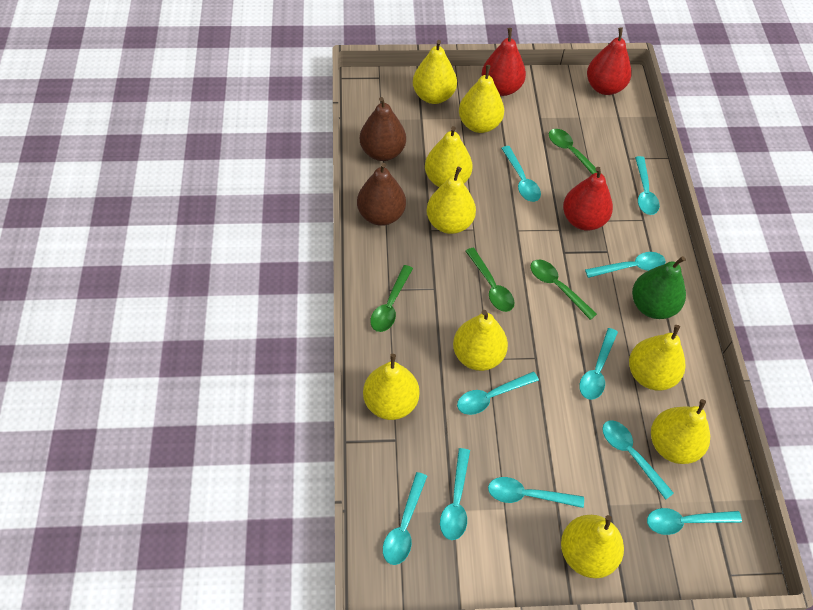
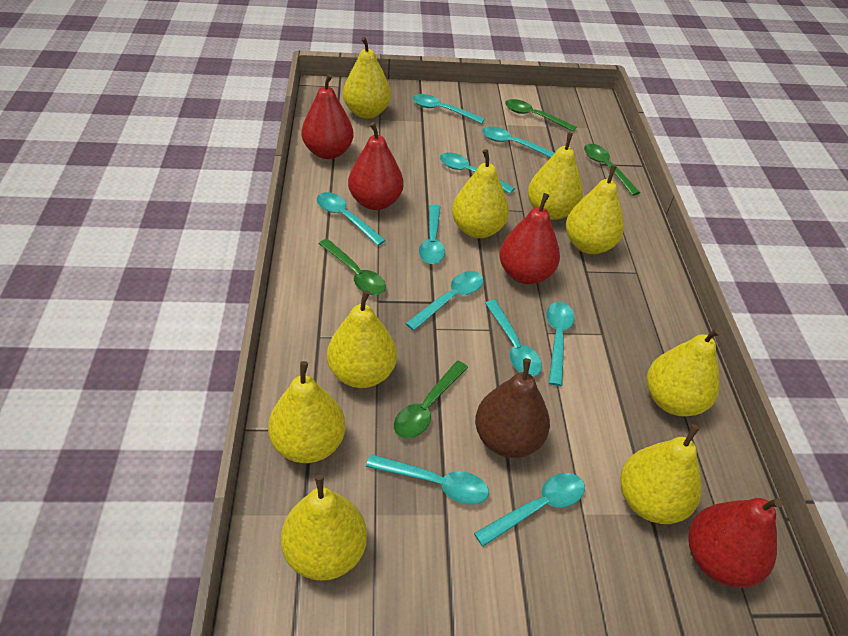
brown pear: 2 -> 1
green pear: 1 -> 0
red pear: 3 -> 4

